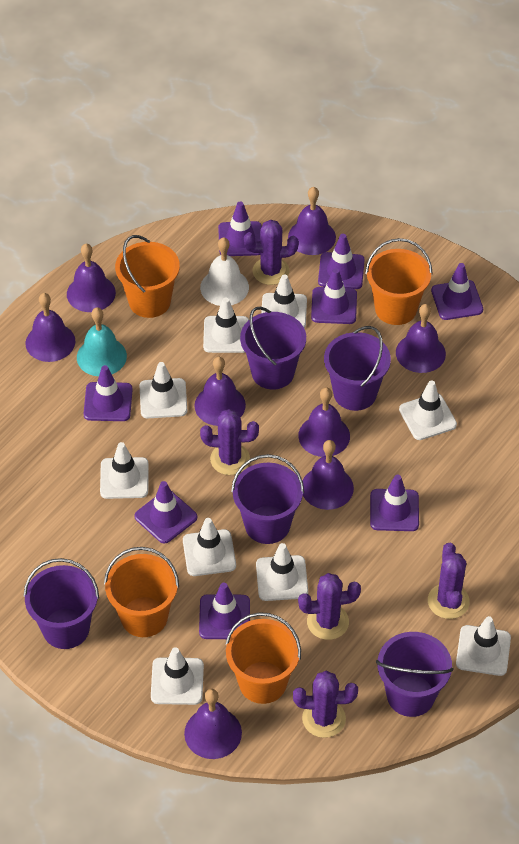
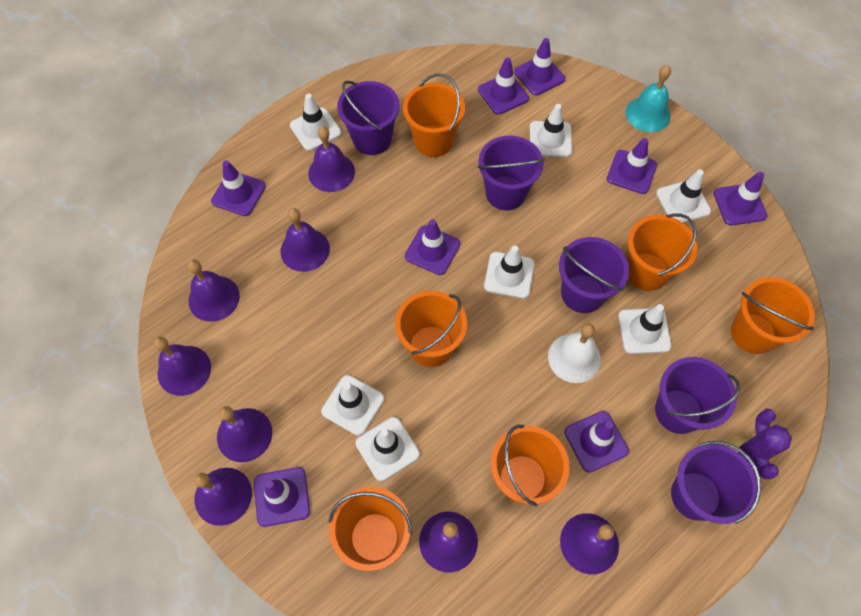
orange bucket: 4 -> 6
purple cactus: 5 -> 1
white traffic cone: 9 -> 7

